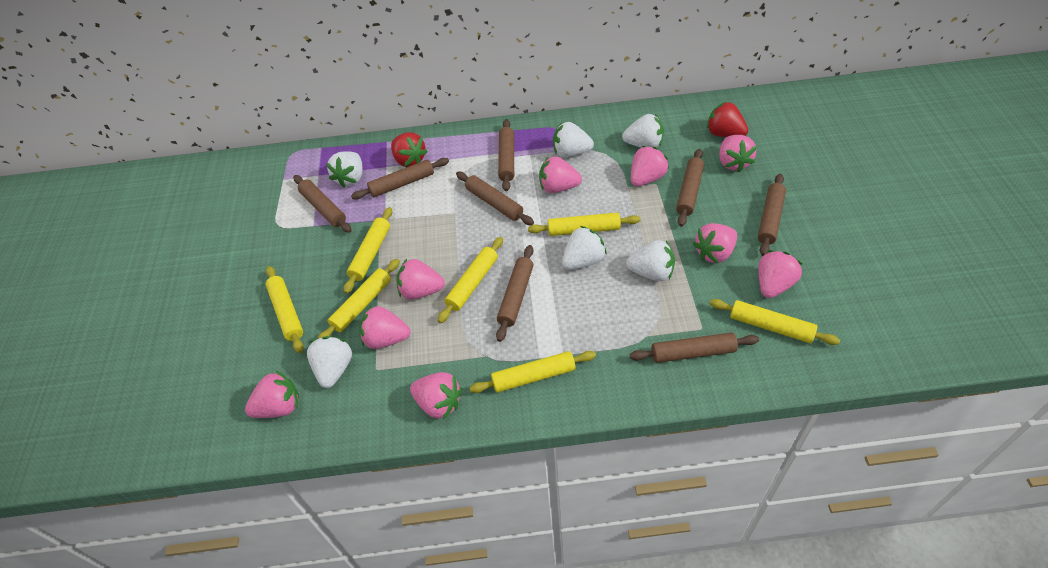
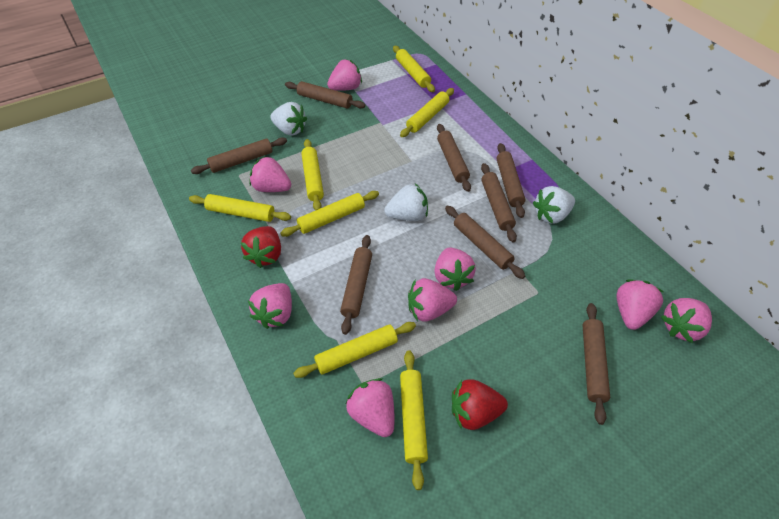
pink strawberry: 9 -> 8
white strawberry: 6 -> 3

